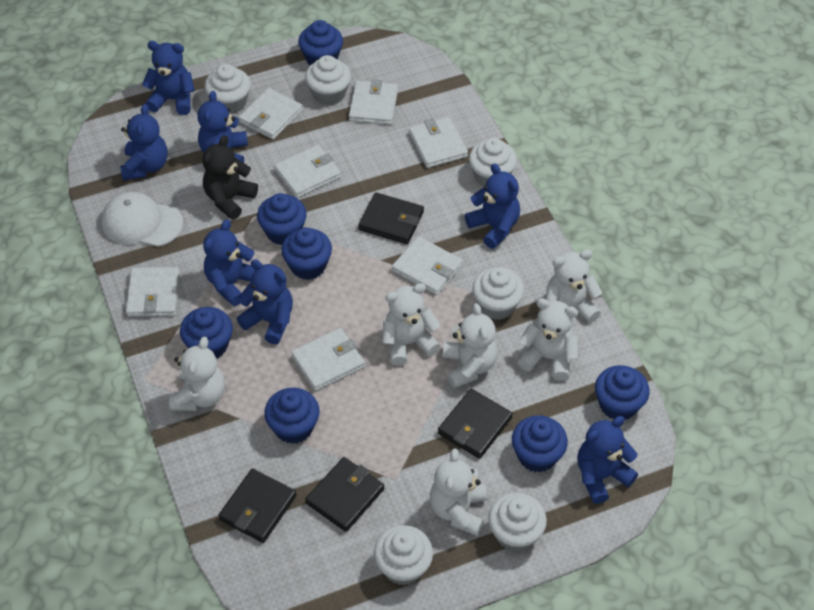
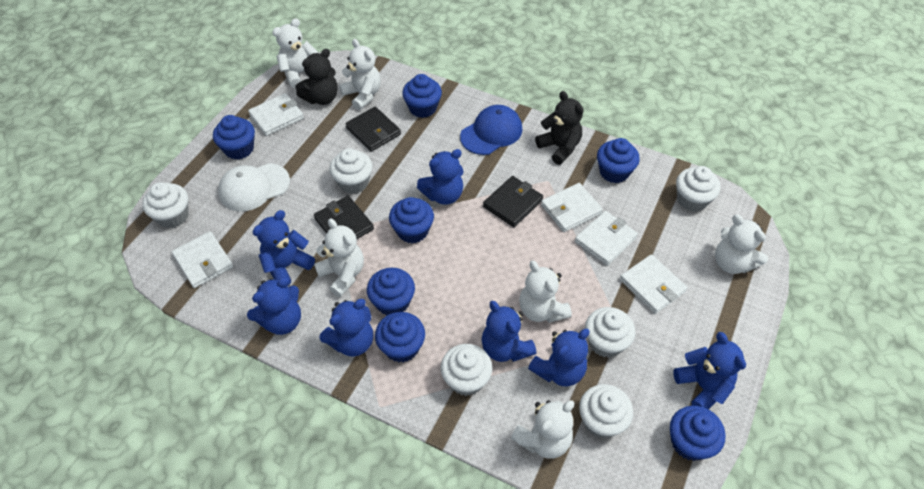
black teddy bear: 1 -> 2
black wallet: 4 -> 3
blue cap: 0 -> 1
white wallet: 7 -> 5

